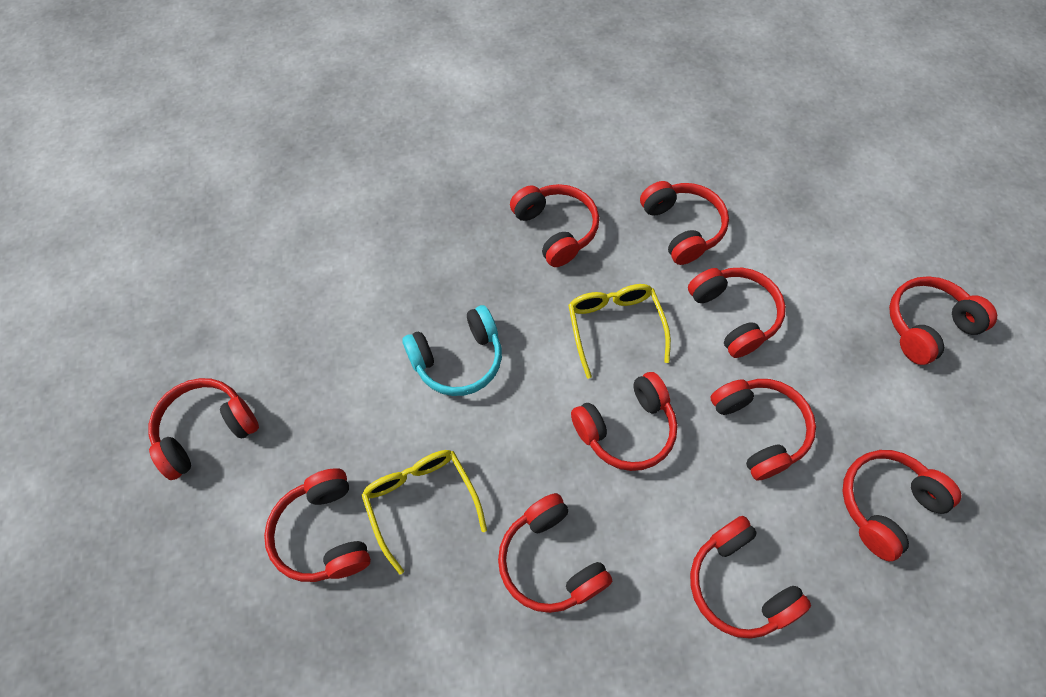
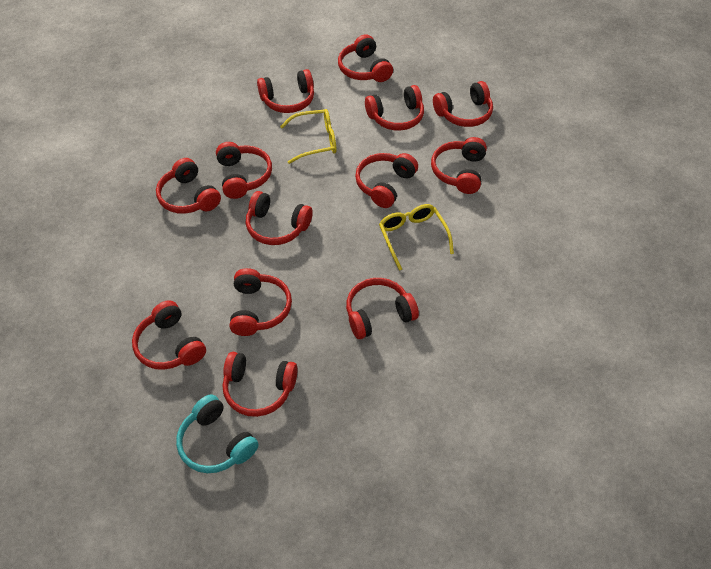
red headphones: 11 -> 13

